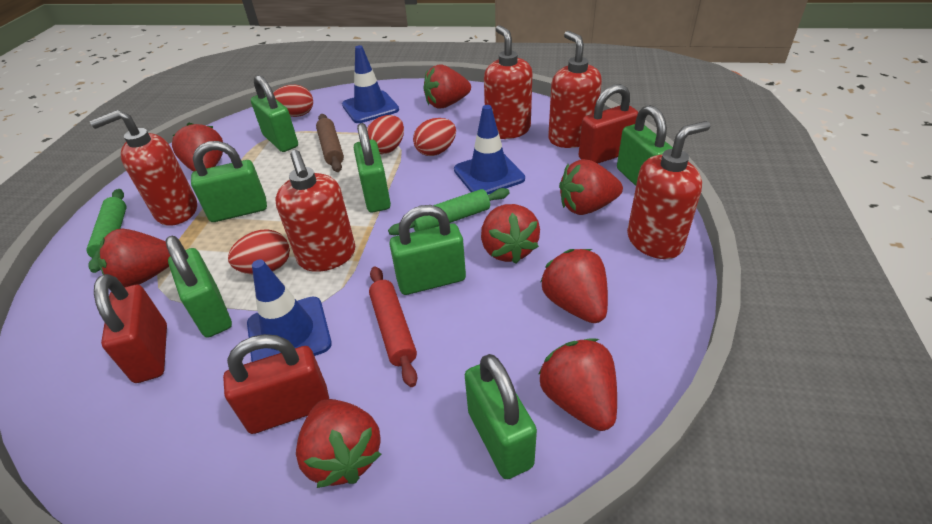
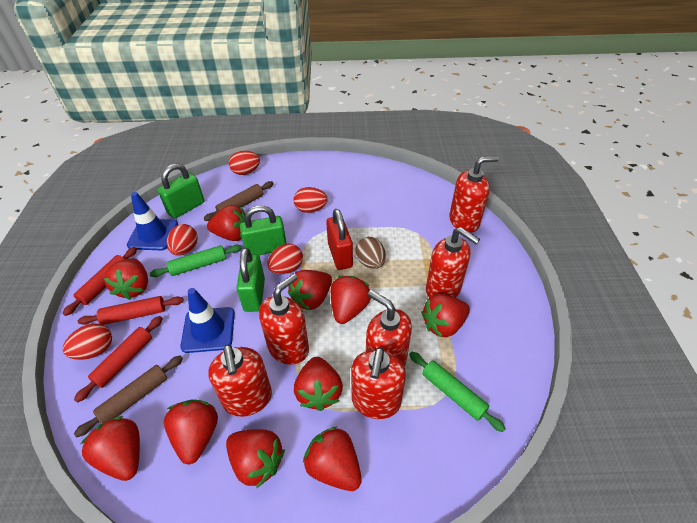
blue traffic cone: 3 -> 2
brown egg: 0 -> 1
brown rolling pin: 1 -> 2
green padlock: 7 -> 3
red egg: 4 -> 5
red padlock: 3 -> 1
red rolling pin: 1 -> 3
red soap dispenser: 5 -> 6
red strawberry: 8 -> 10

